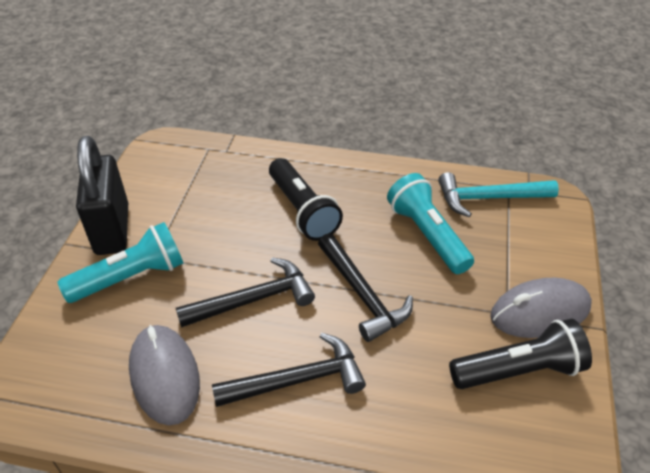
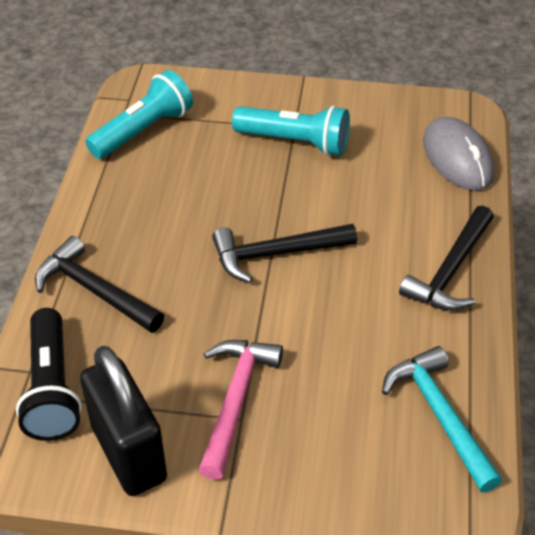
black flashlight: 2 -> 1
grey mouse: 2 -> 1
pink hammer: 0 -> 1

